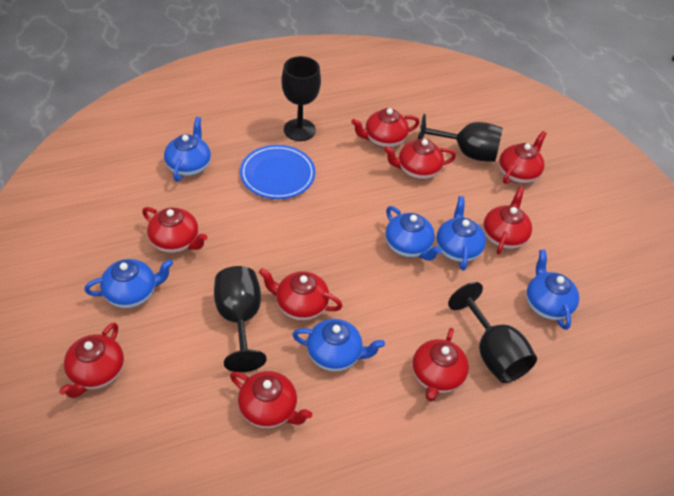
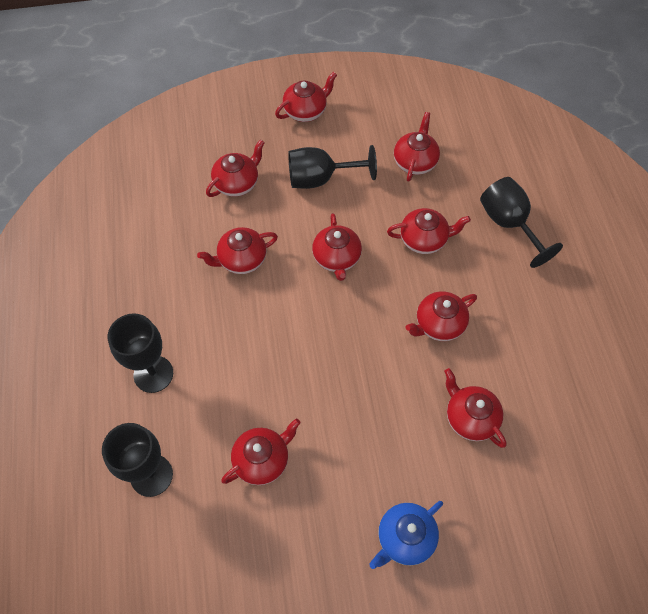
blue plate: 1 -> 0
blue teapot: 6 -> 1

